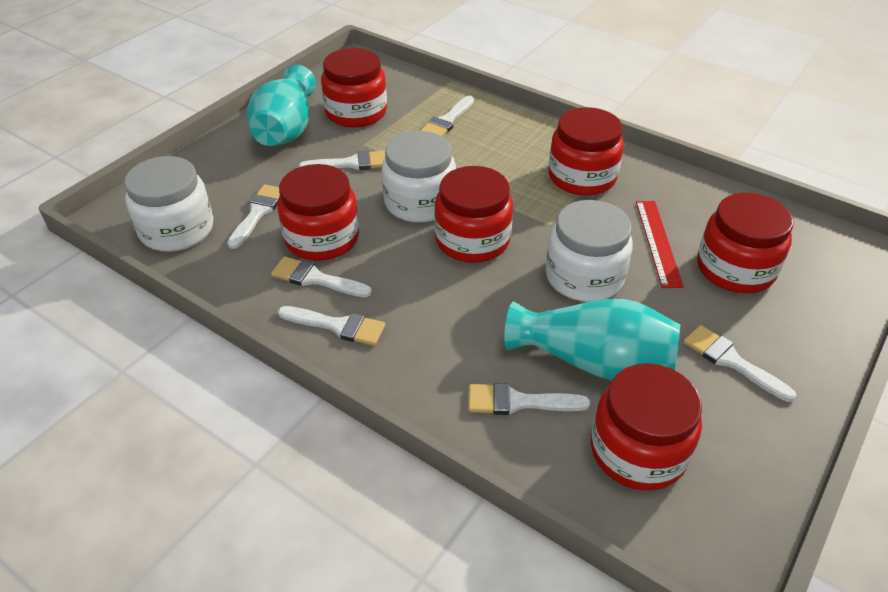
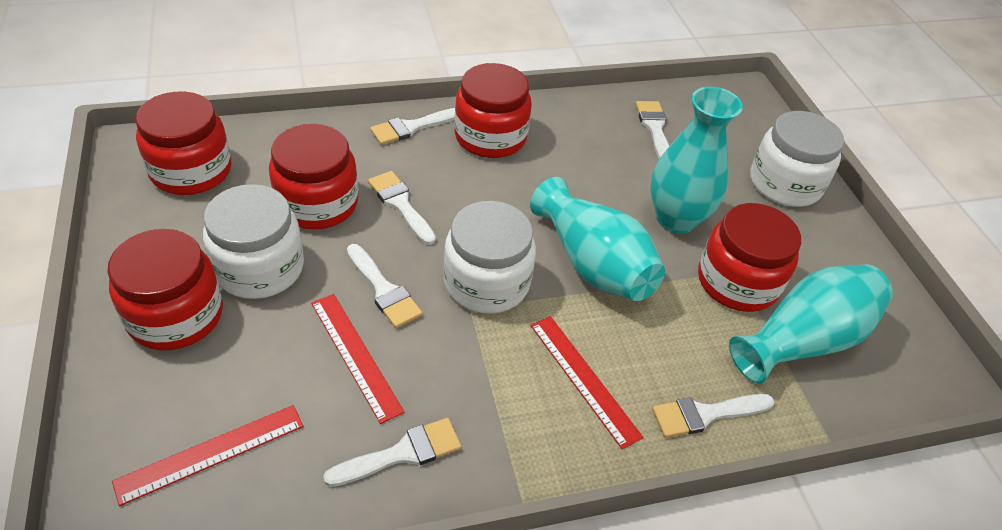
red jar: 6 -> 5
red ruler: 1 -> 3
turquoise vase: 2 -> 3
white brush: 7 -> 6

